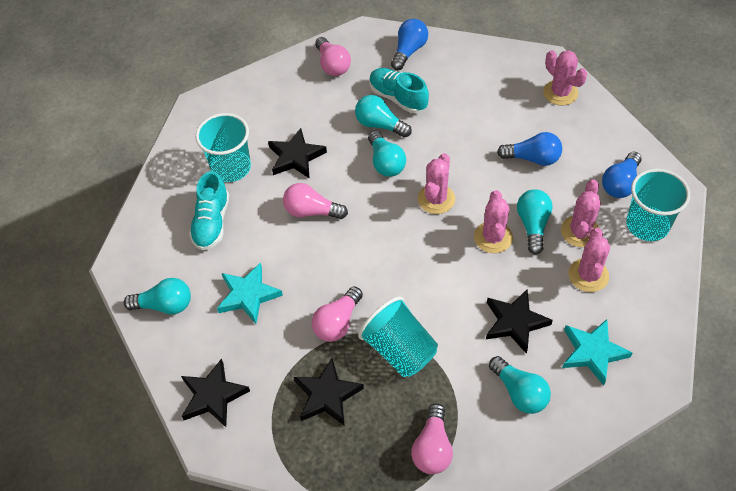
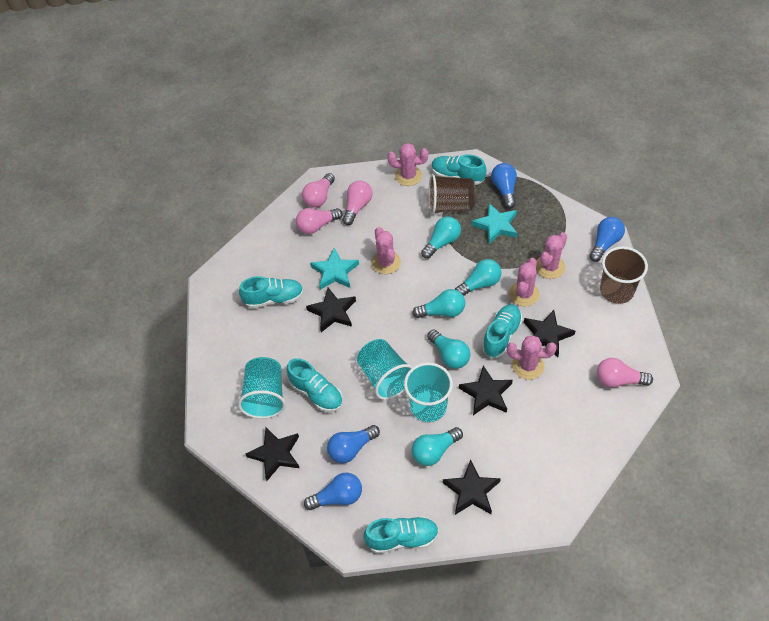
black star: 4 -> 5
blue light bulb: 3 -> 4
brown cup: 0 -> 2
turquoise shoe: 2 -> 5

